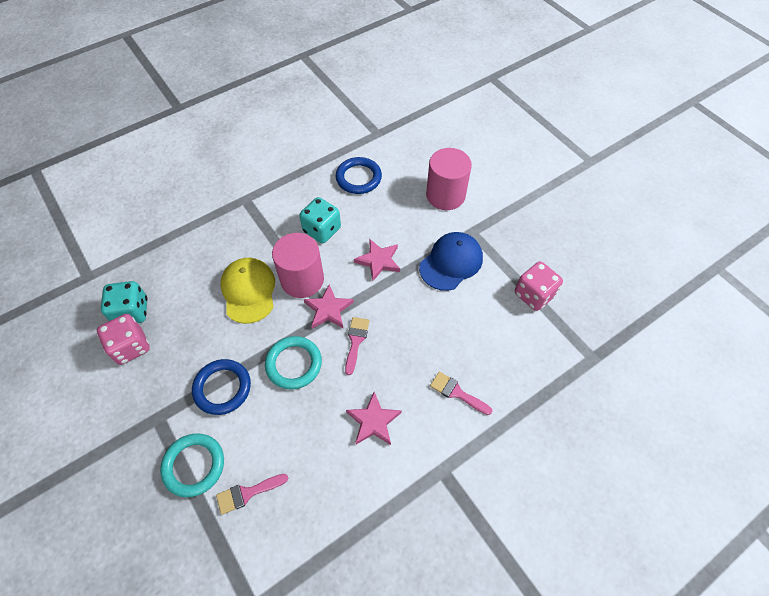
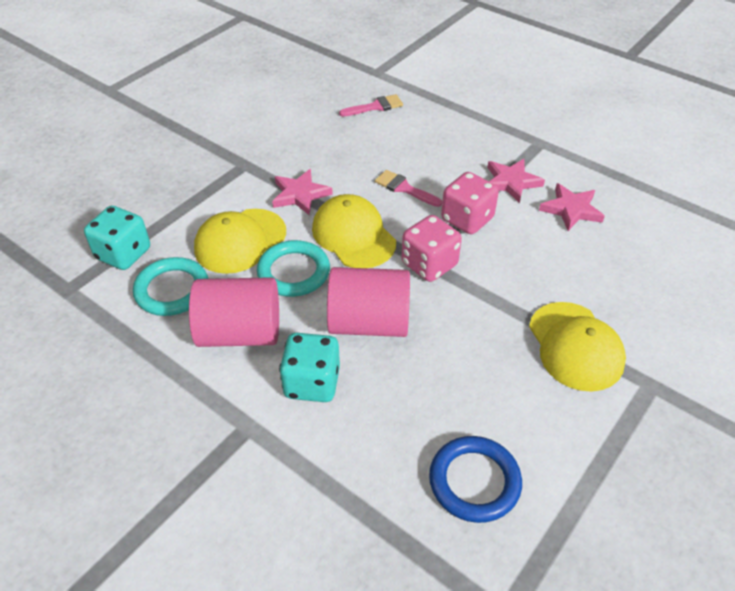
blue cap: 1 -> 0
blue ring: 2 -> 1
pink brush: 3 -> 2
yellow cap: 1 -> 3

